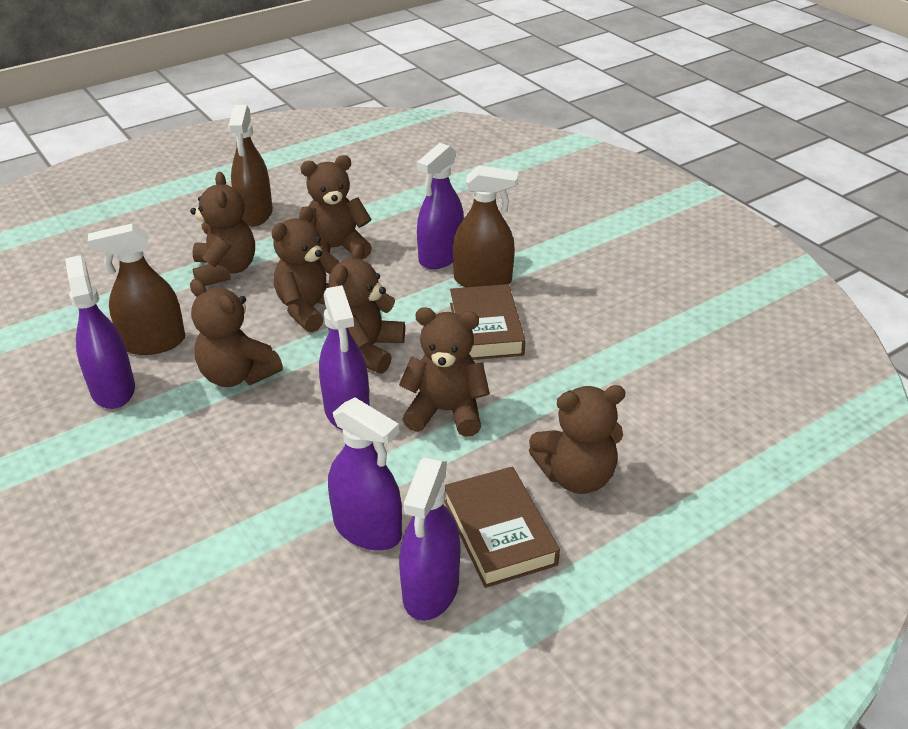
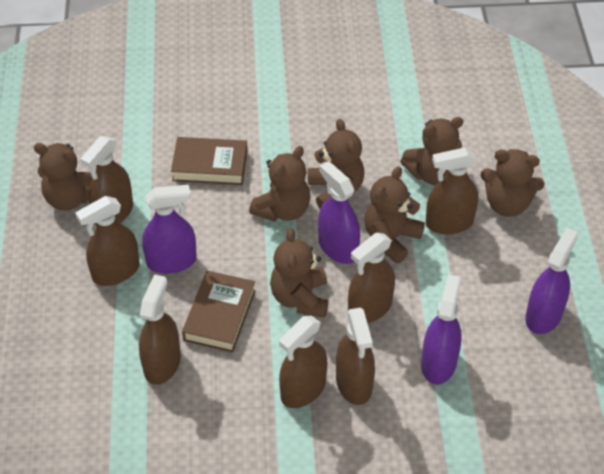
brown spray bottle: 3 -> 7
purple spray bottle: 5 -> 4

